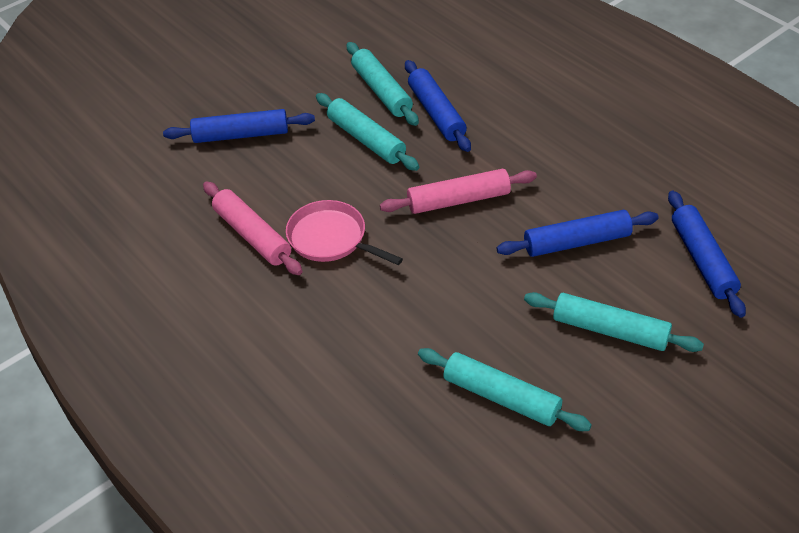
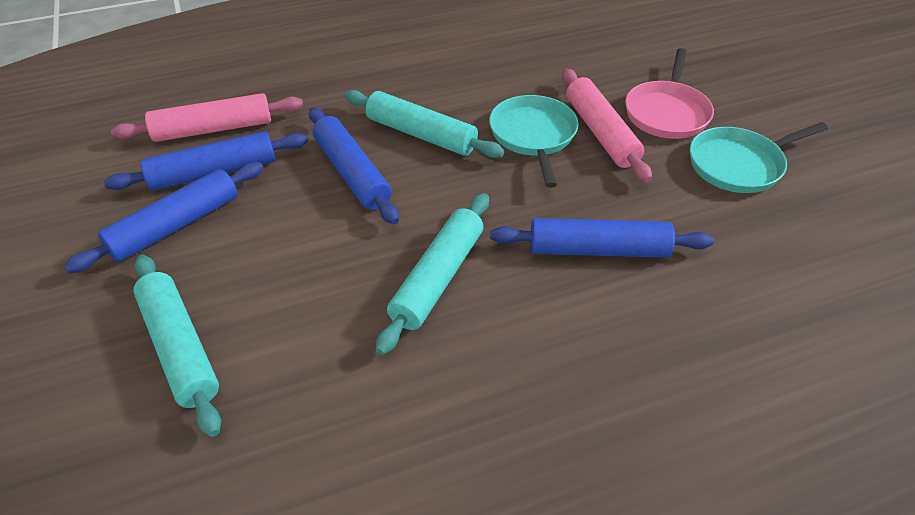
turquoise pan: 0 -> 2
turquoise rolling pin: 4 -> 3

